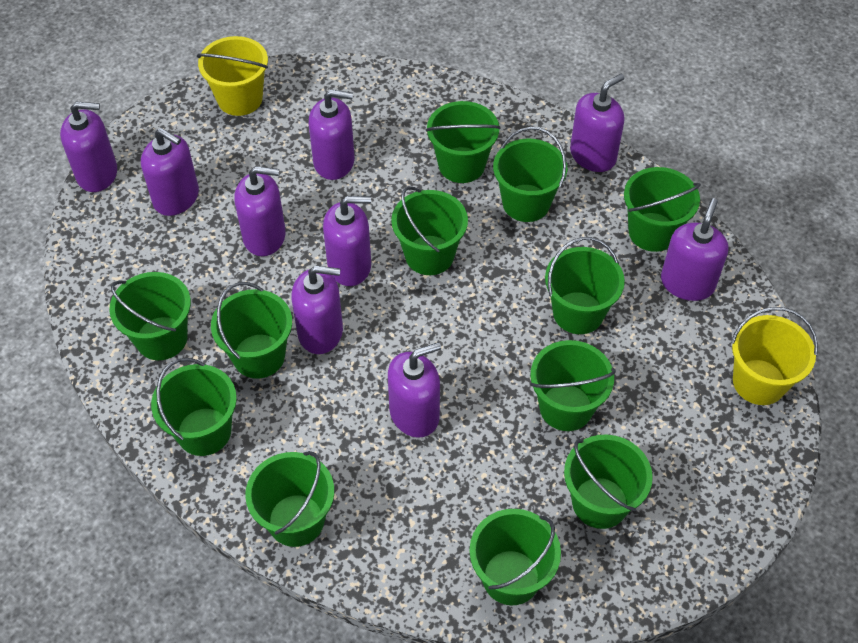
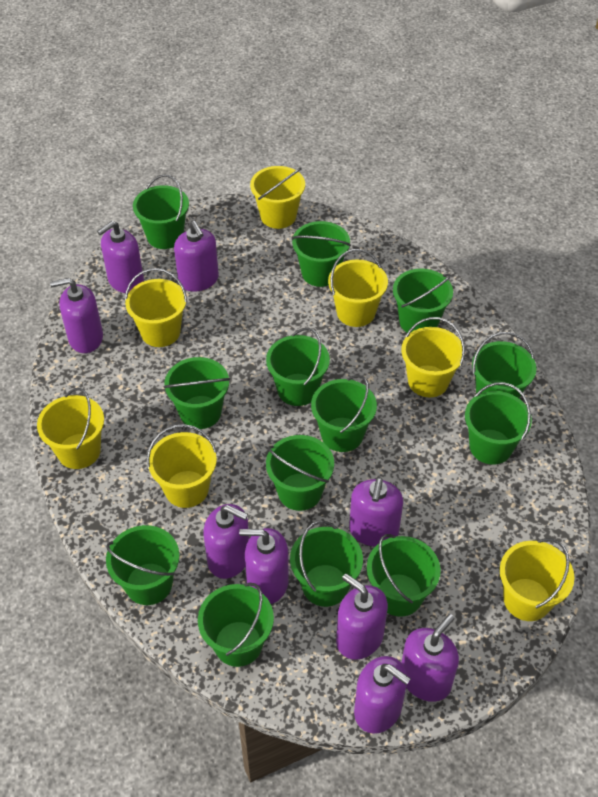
green bucket: 12 -> 13
yellow bucket: 2 -> 7

